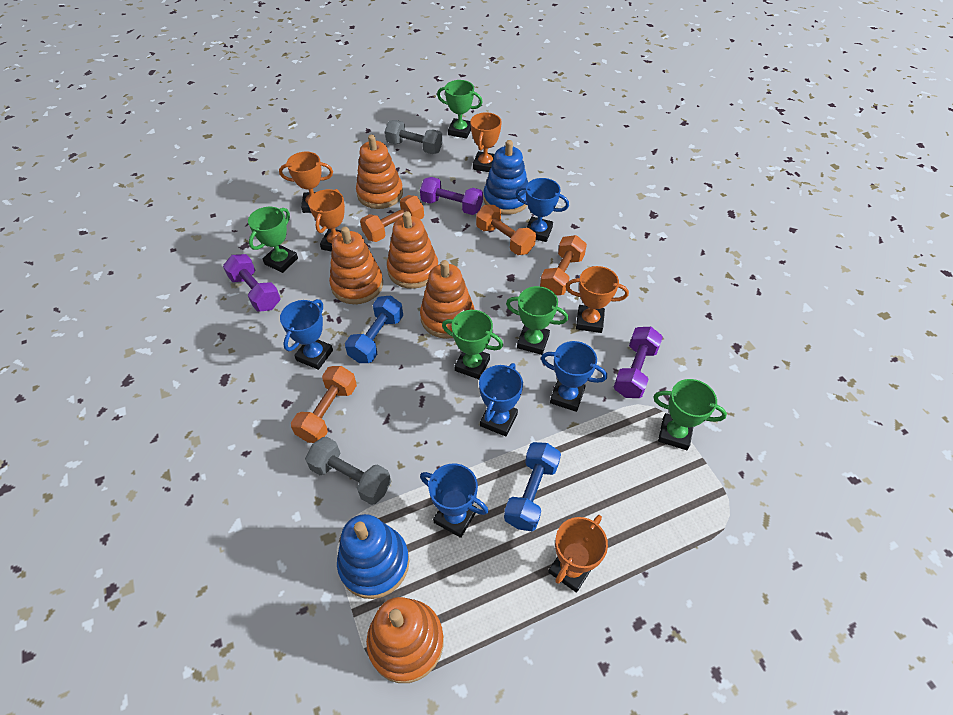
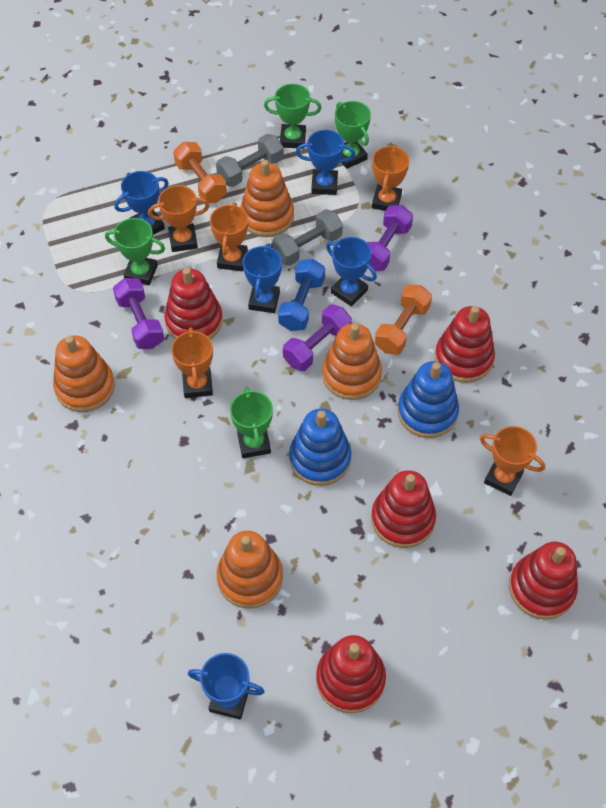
blue dumbbell: 2 -> 1
green trophy: 5 -> 4
orange dumbbell: 4 -> 2
orange stacking toy: 5 -> 4
red stacking toy: 0 -> 5

